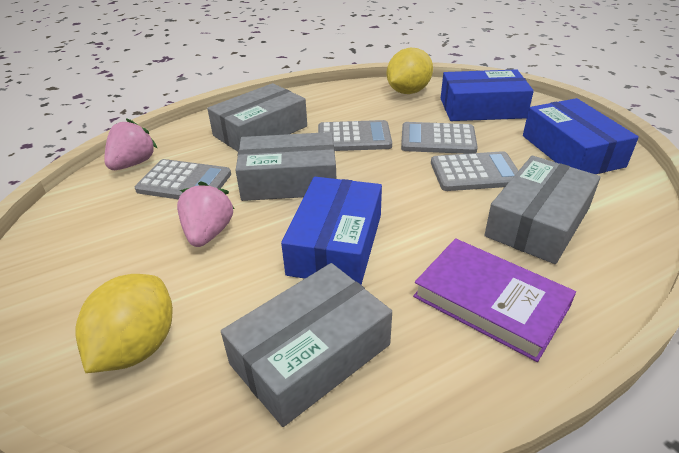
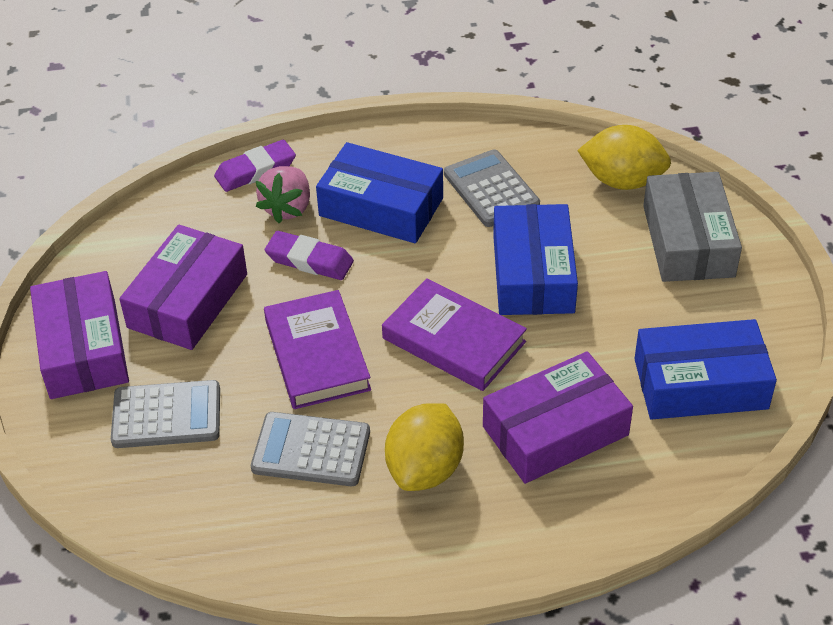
grey box: 4 -> 1
grey calculator: 4 -> 3
pink strawberry: 2 -> 1
purple book: 1 -> 2
purple box: 0 -> 3
purple eraser: 0 -> 2

